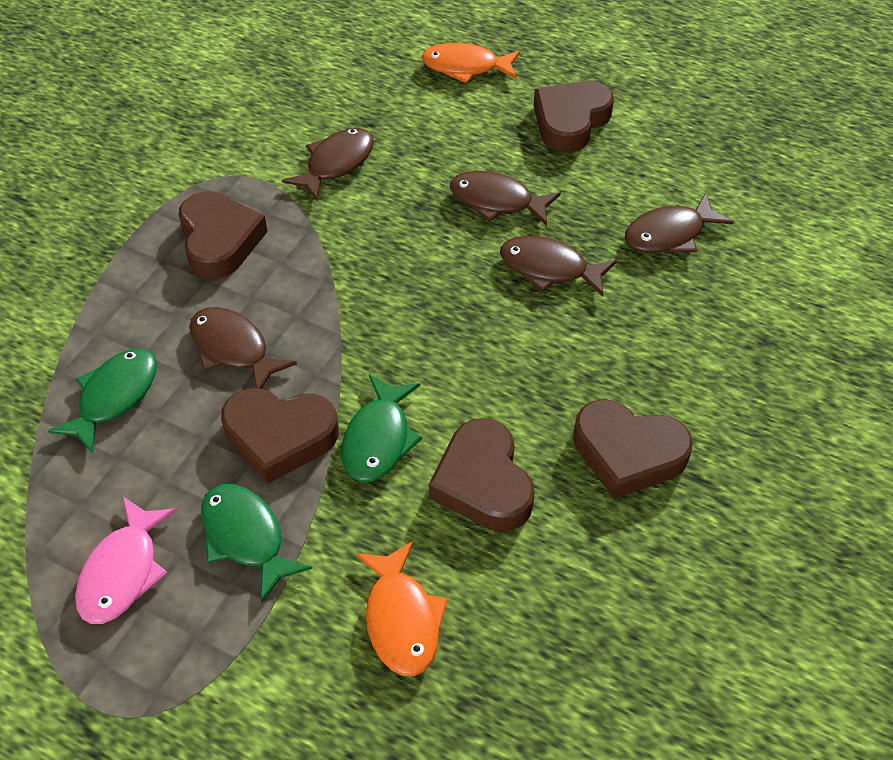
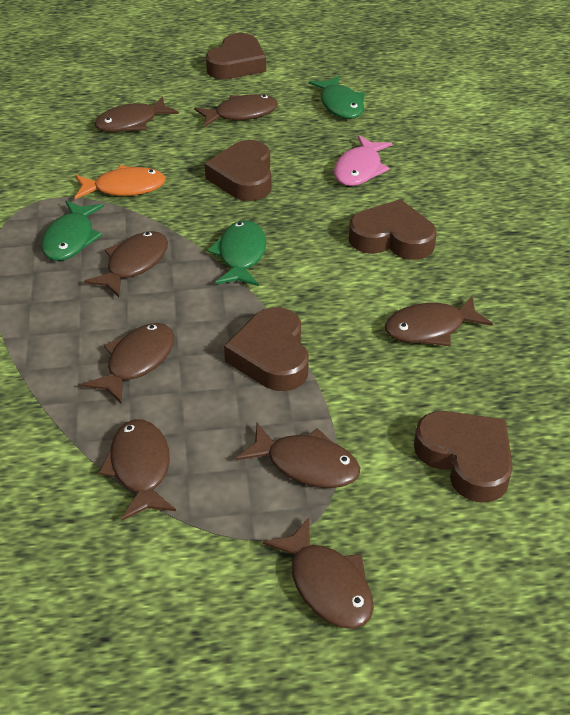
brown fish: 5 -> 8
orange fish: 2 -> 1

